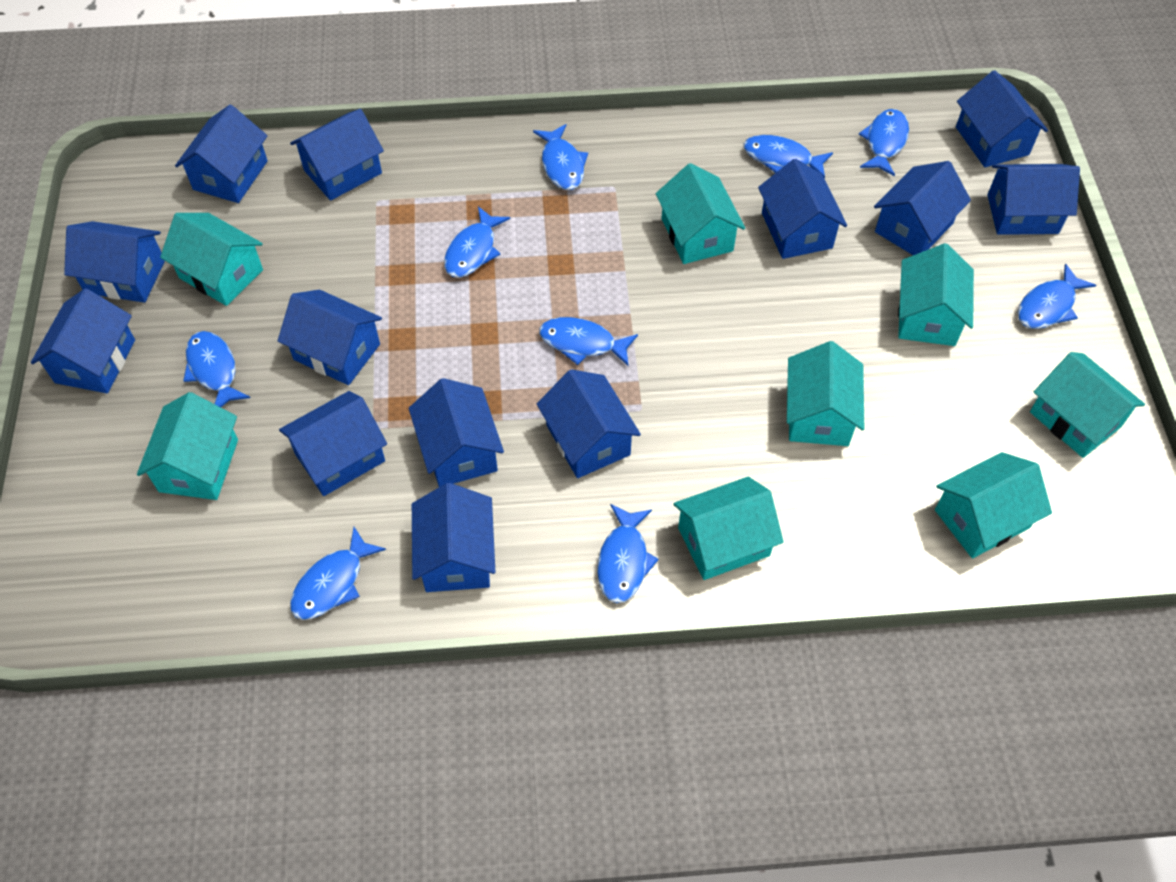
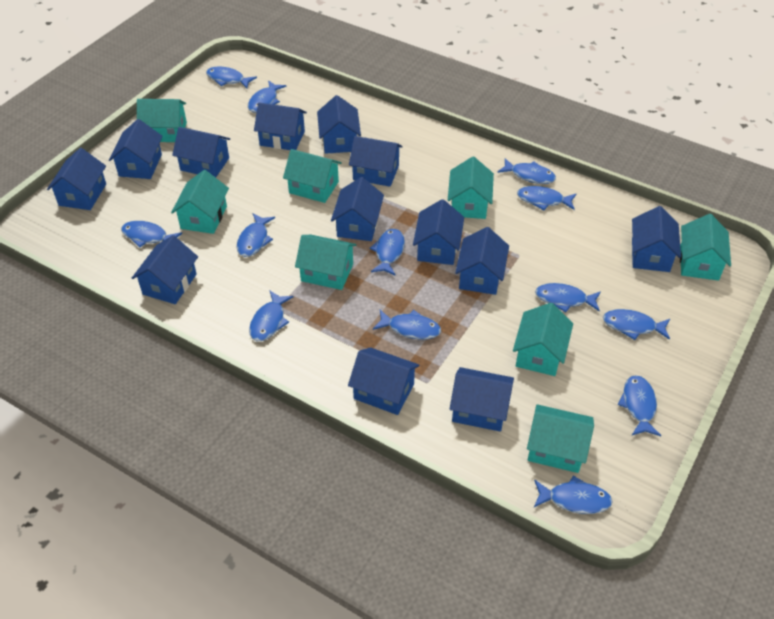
blue fish: 9 -> 13

